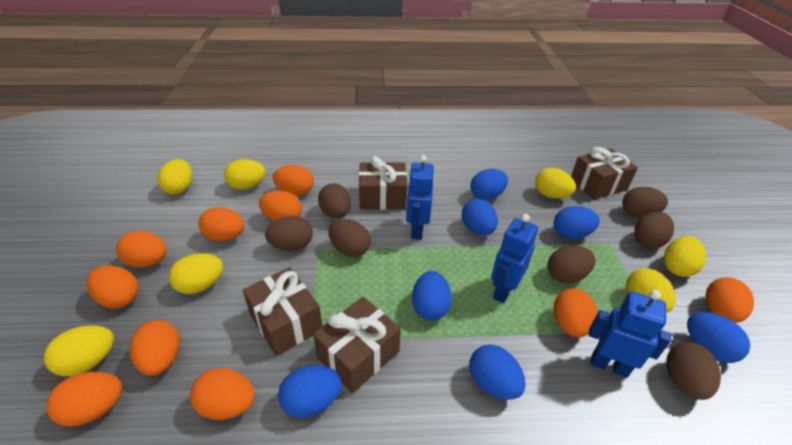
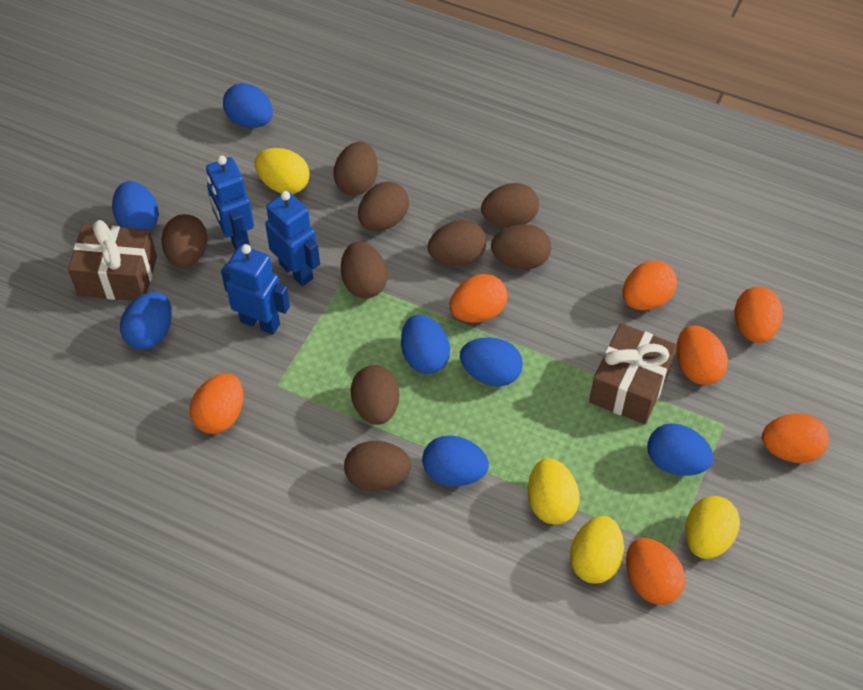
brown egg: 7 -> 9
brown gift: 4 -> 2
orange egg: 10 -> 7
yellow egg: 7 -> 4

